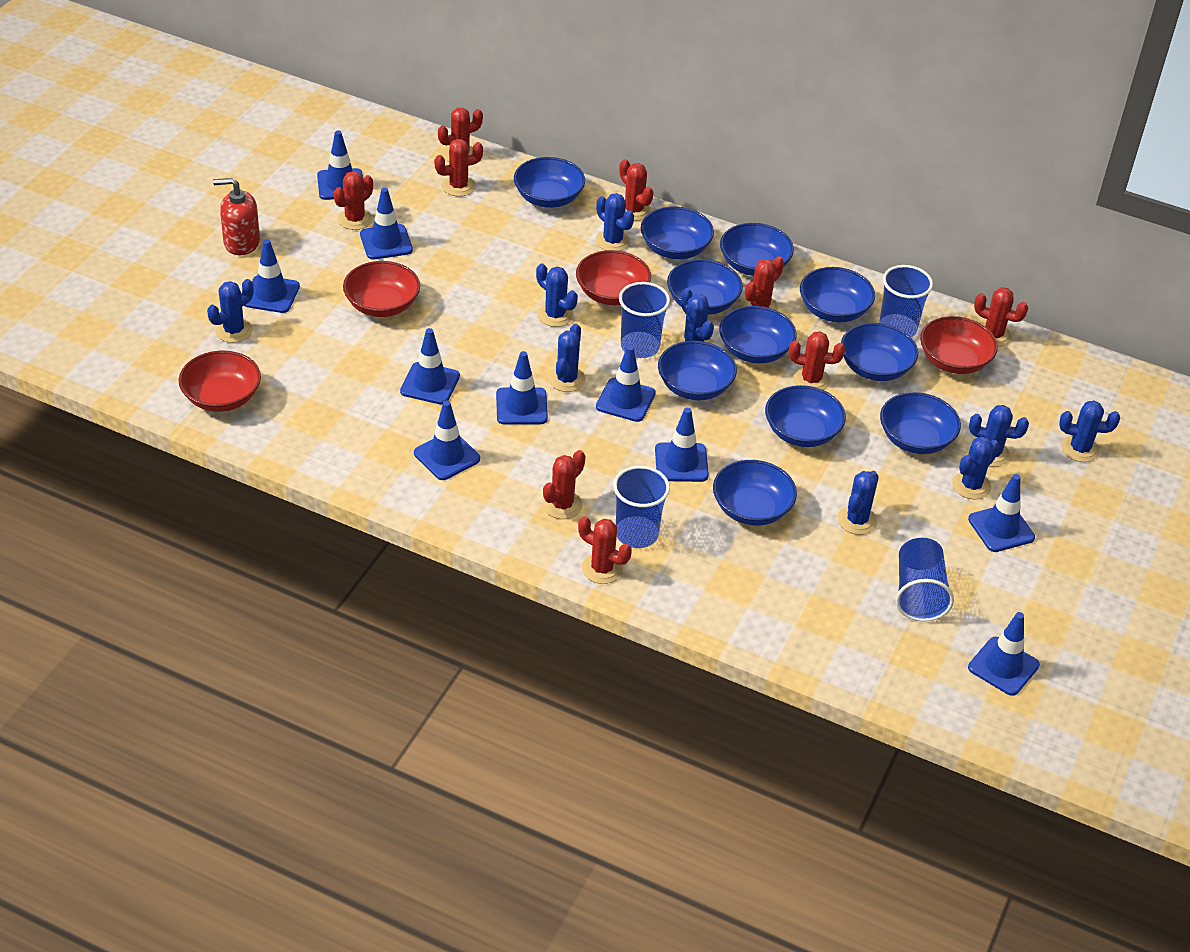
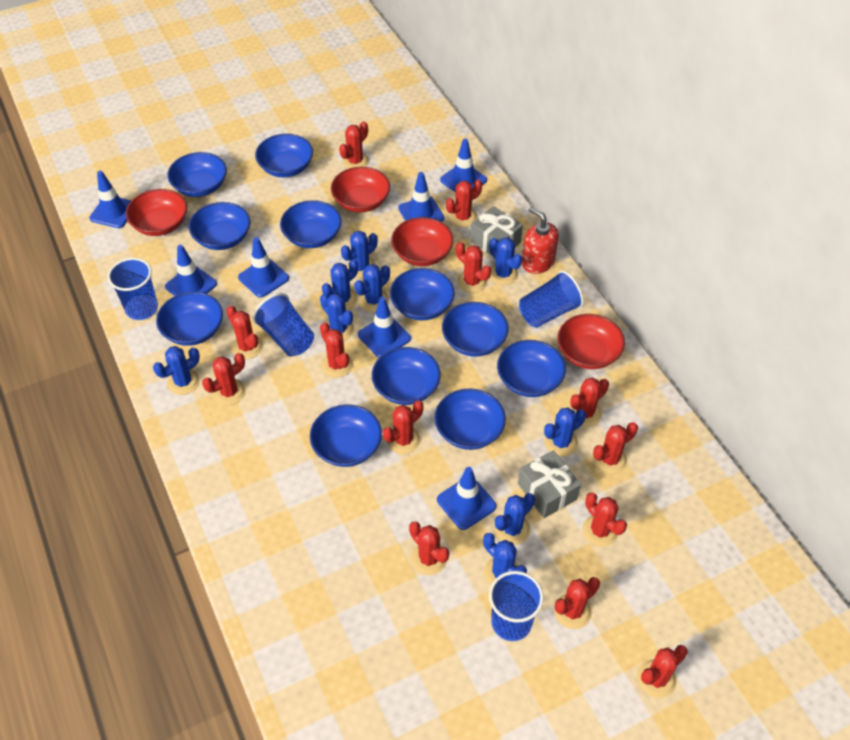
blue traffic cone: 10 -> 7
grey gift: 0 -> 2
red cactus: 9 -> 13

